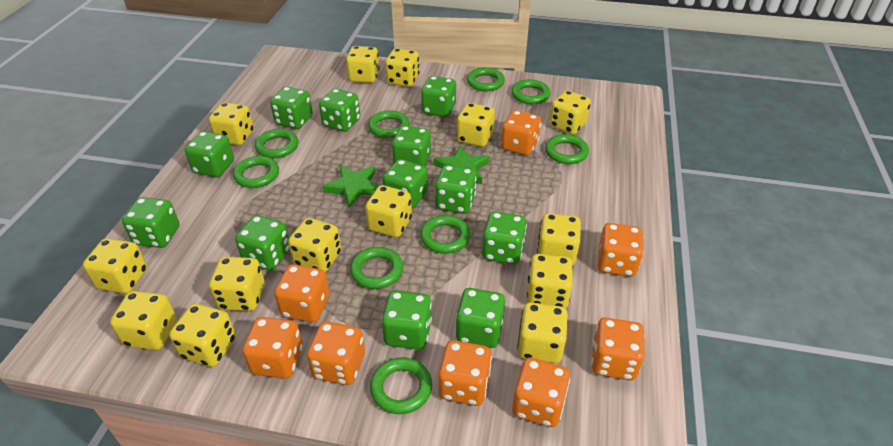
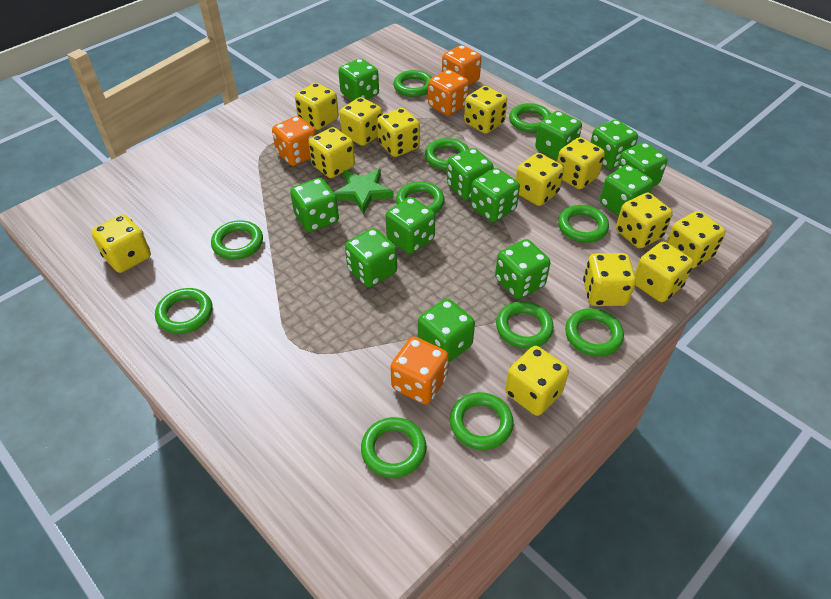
green ring: 9 -> 11
green star: 2 -> 1
orange dice: 8 -> 4
yellow dice: 14 -> 13

